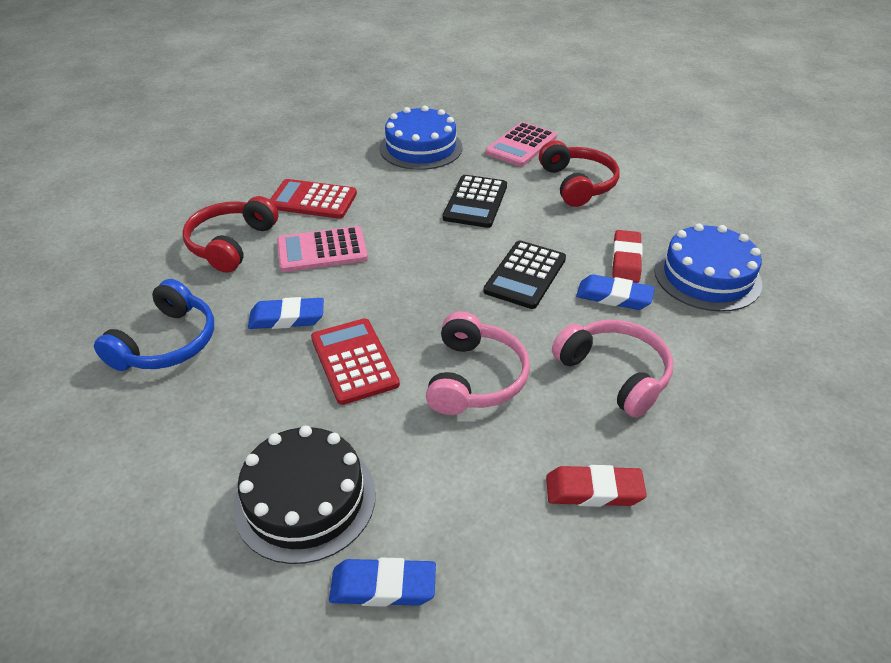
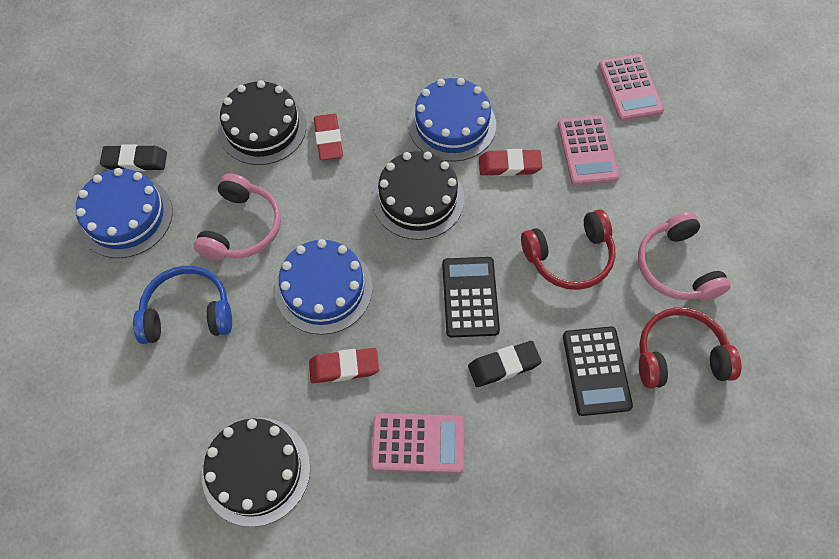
black cake: 1 -> 3
black eraser: 0 -> 2
blue cake: 2 -> 3
blue eraser: 3 -> 0
pink calculator: 2 -> 3
red calculator: 2 -> 0
red eraser: 2 -> 3

